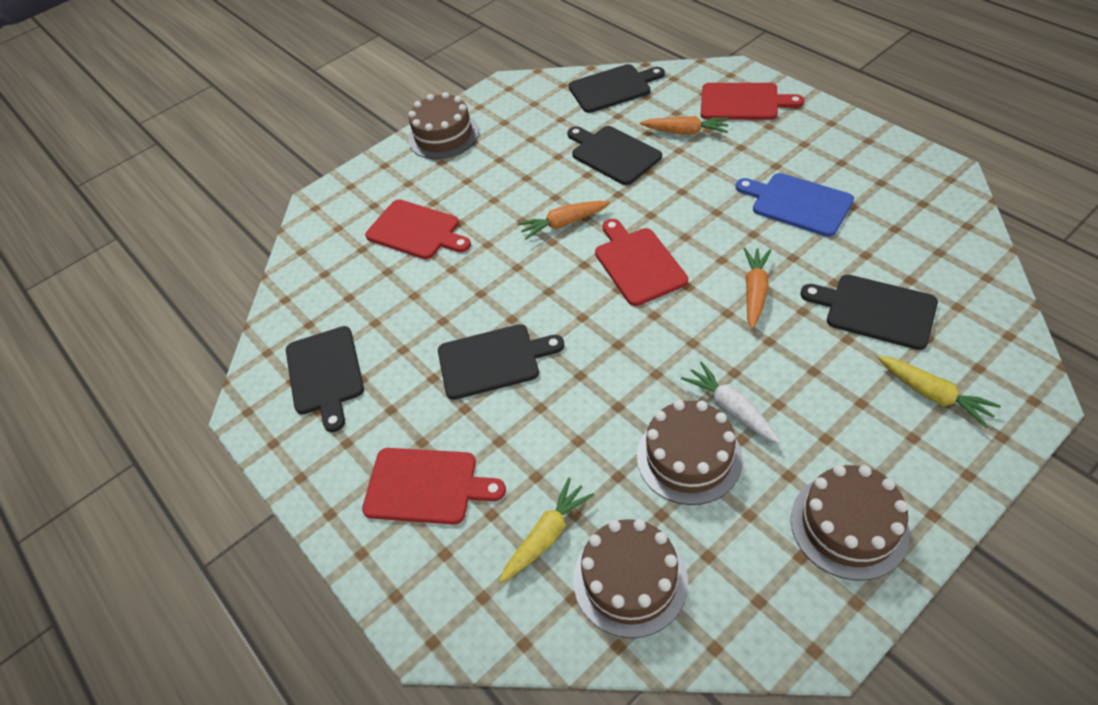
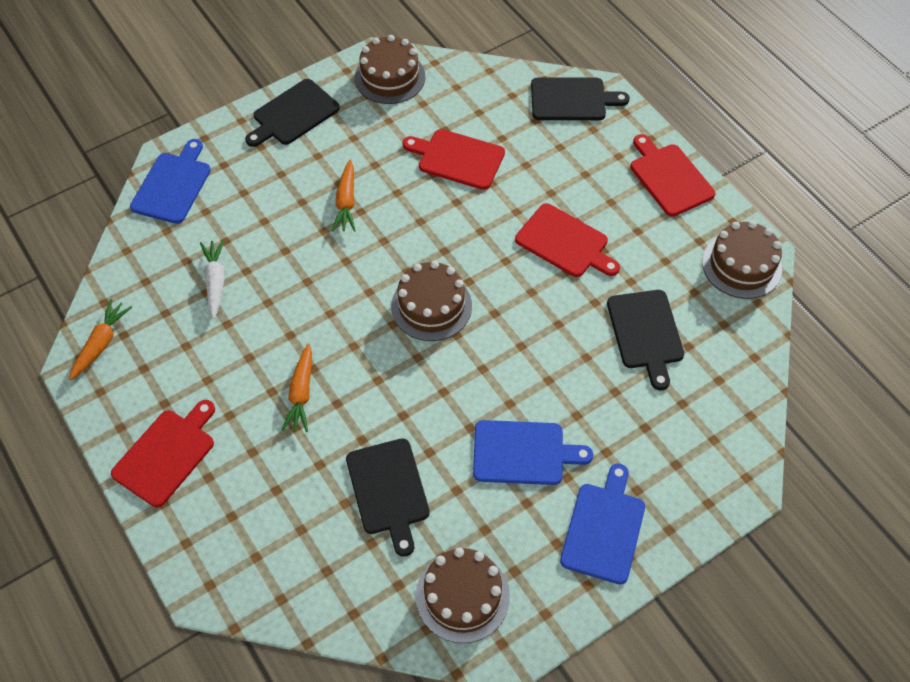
black cutting board: 5 -> 4
blue cutting board: 1 -> 3
yellow carrot: 2 -> 0

